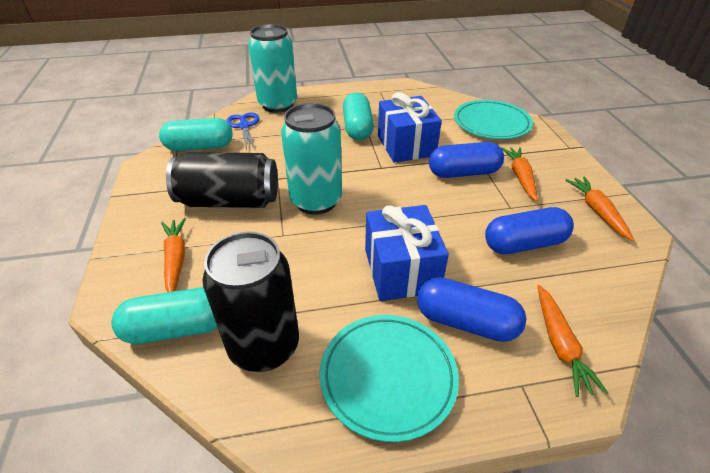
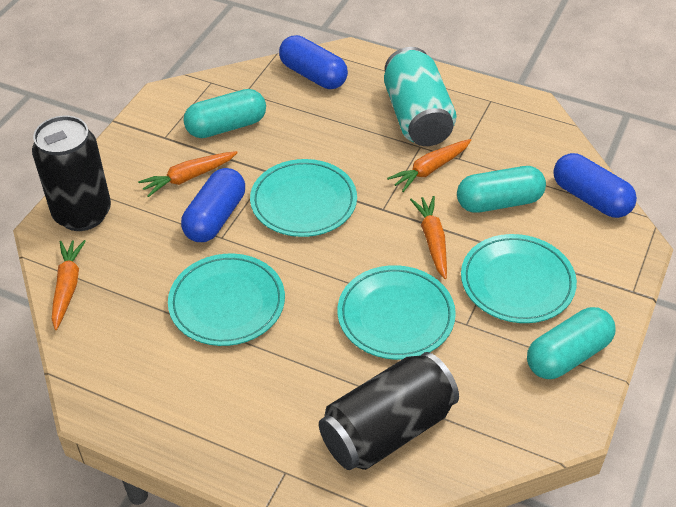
blue gift: 2 -> 0
blue scissors: 1 -> 0
turquoise can: 2 -> 1
turquoise plate: 2 -> 4

